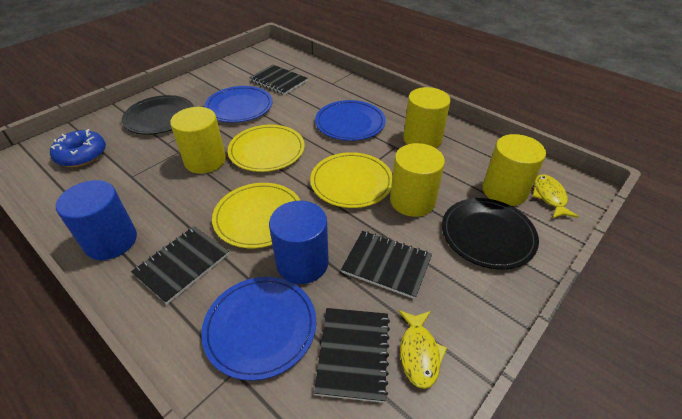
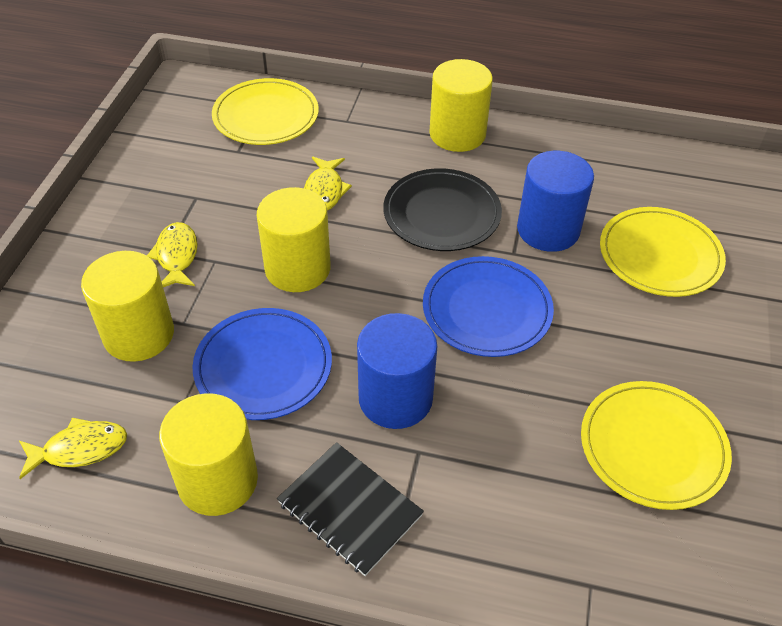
black notebook: 4 -> 1
black plate: 2 -> 1
blue donut: 1 -> 0
blue plate: 3 -> 2
yellow fish: 2 -> 3

